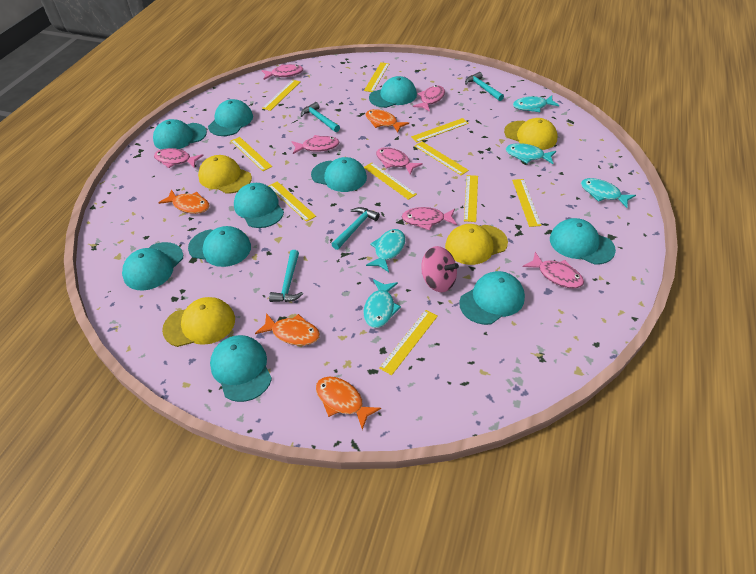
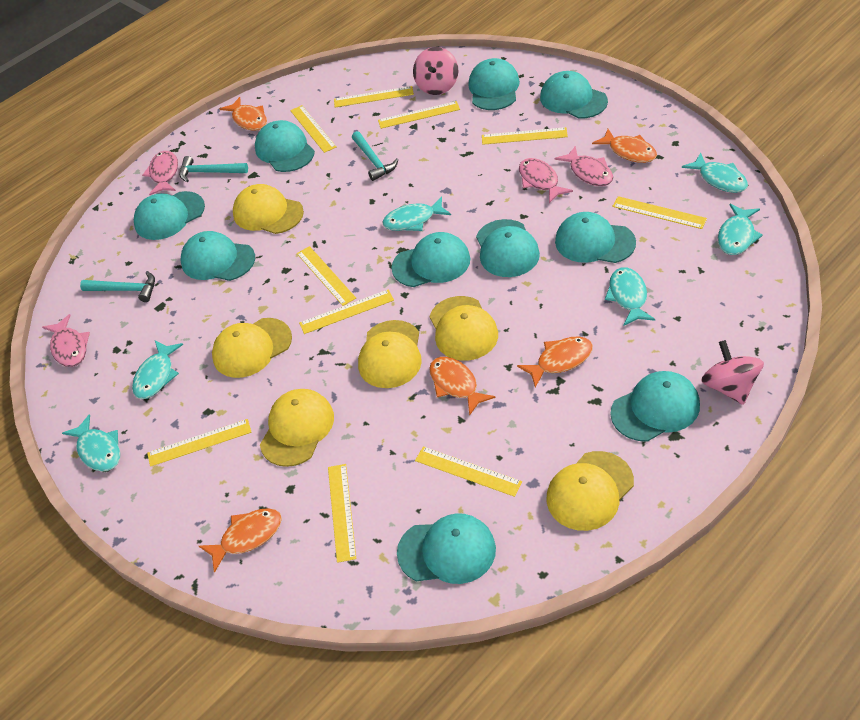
orange fish: 4 -> 5
pink fish: 7 -> 4
pink spinning top: 1 -> 2
turquoise fish: 5 -> 6
turquoise hammer: 4 -> 3
yellow cap: 4 -> 6

